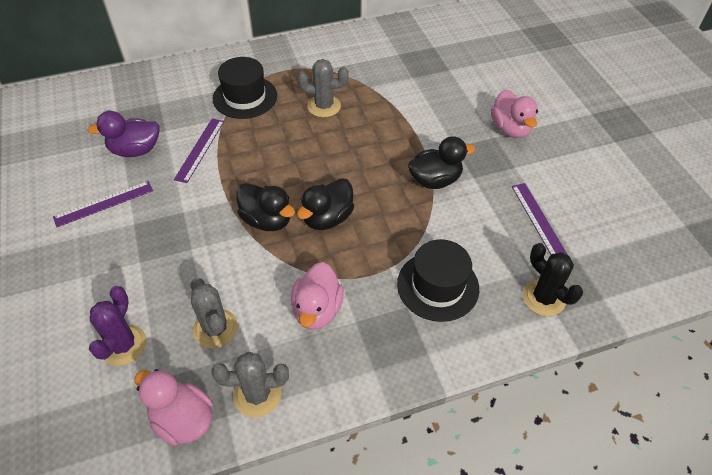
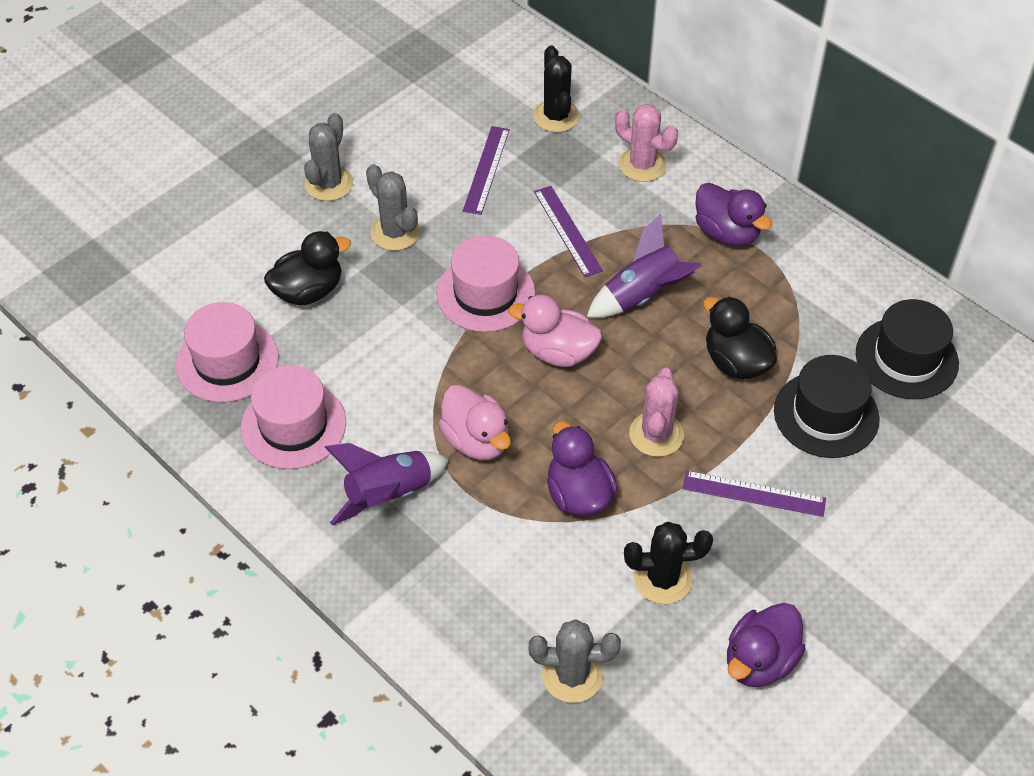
black cactus: 1 -> 2
black duck: 3 -> 2
pink cactus: 0 -> 2
pink duck: 3 -> 2
pink hat: 0 -> 3
purple cactus: 1 -> 0
purple duck: 1 -> 3
purple rocket: 0 -> 2

